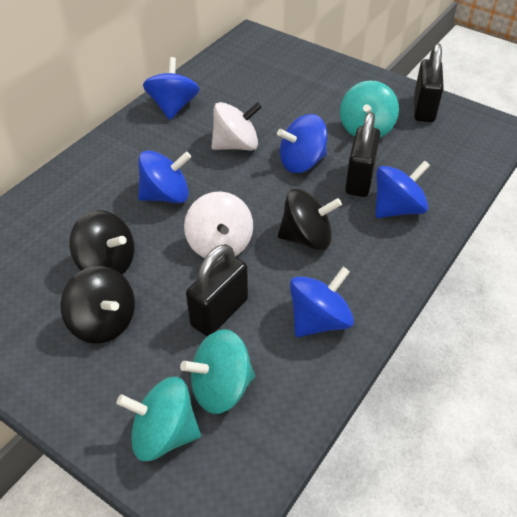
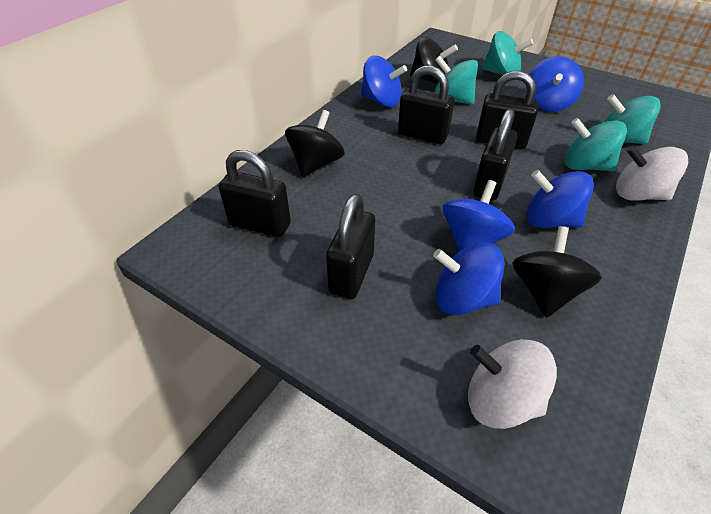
black padlock: 3 -> 5
turquoise spinning top: 3 -> 4

